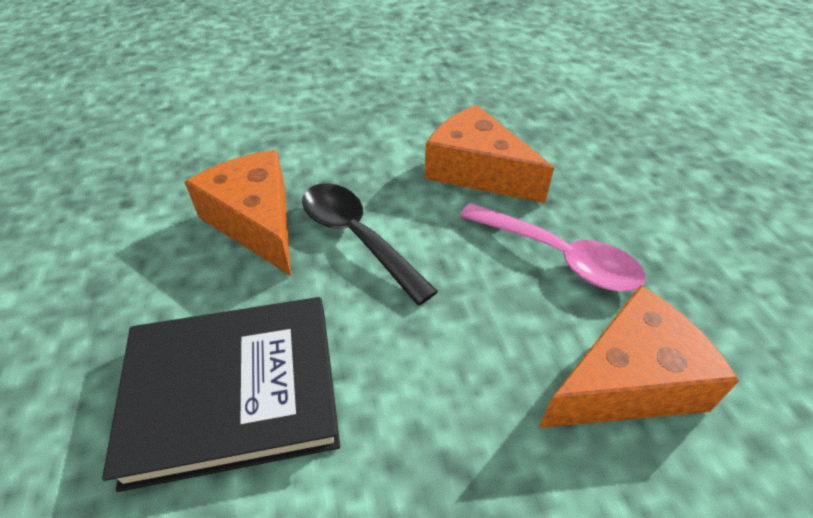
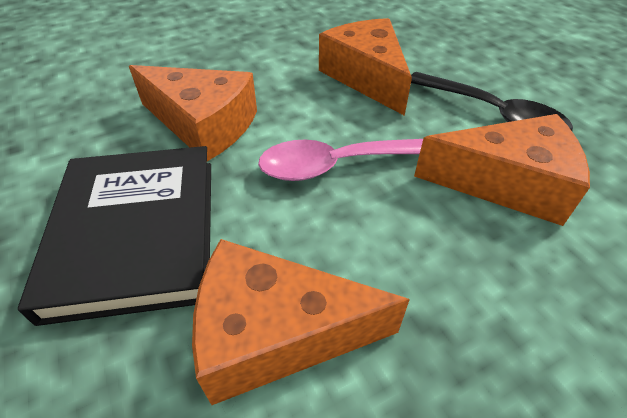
orange cheese: 3 -> 4

